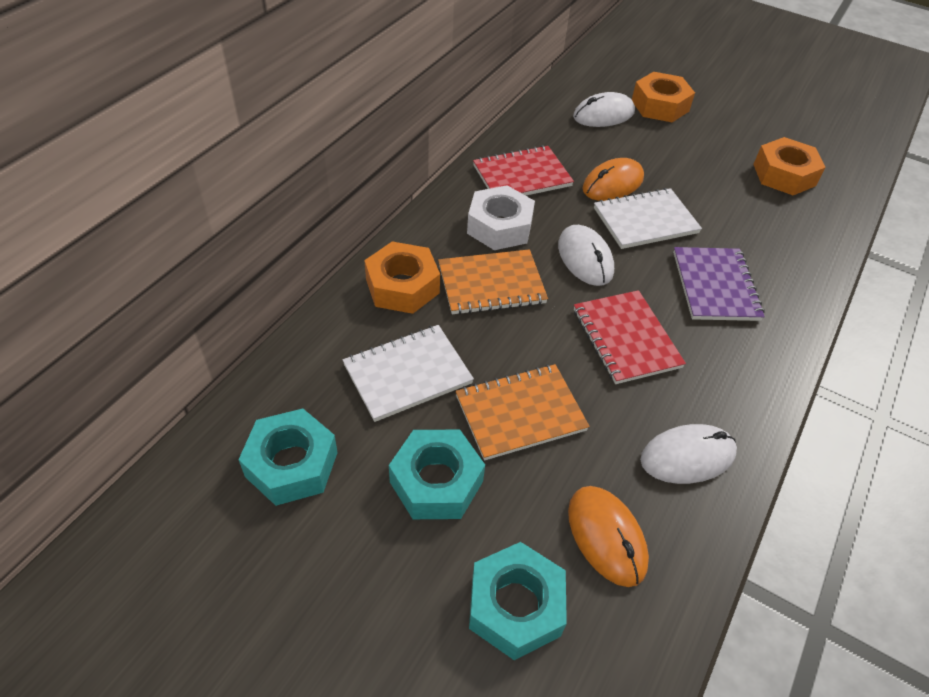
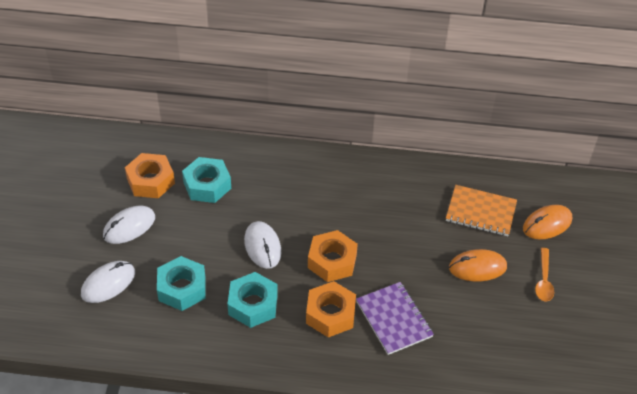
orange notebook: 2 -> 1
orange spoon: 0 -> 1
red notebook: 2 -> 0
white notebook: 2 -> 0
white nut: 1 -> 0

